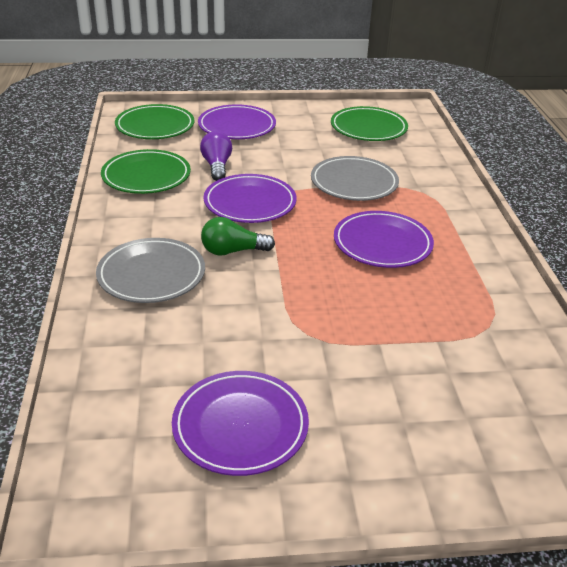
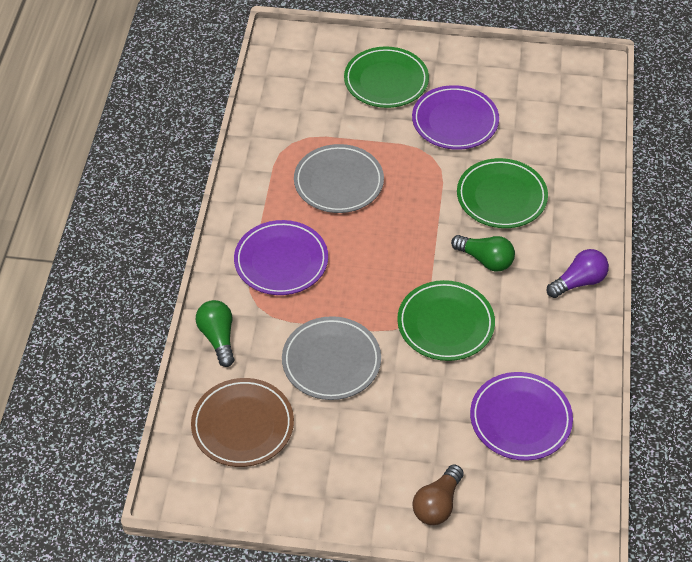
brown light bulb: 0 -> 1
brown plate: 0 -> 1
green light bulb: 1 -> 2
purple plate: 4 -> 3

